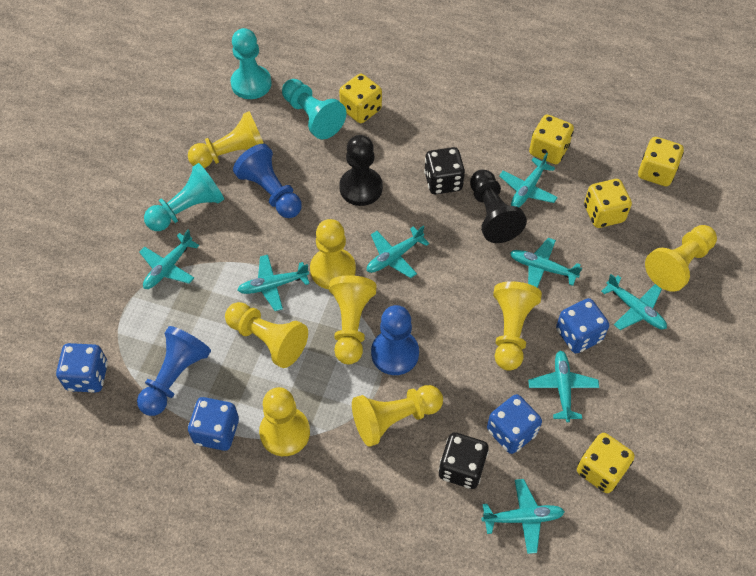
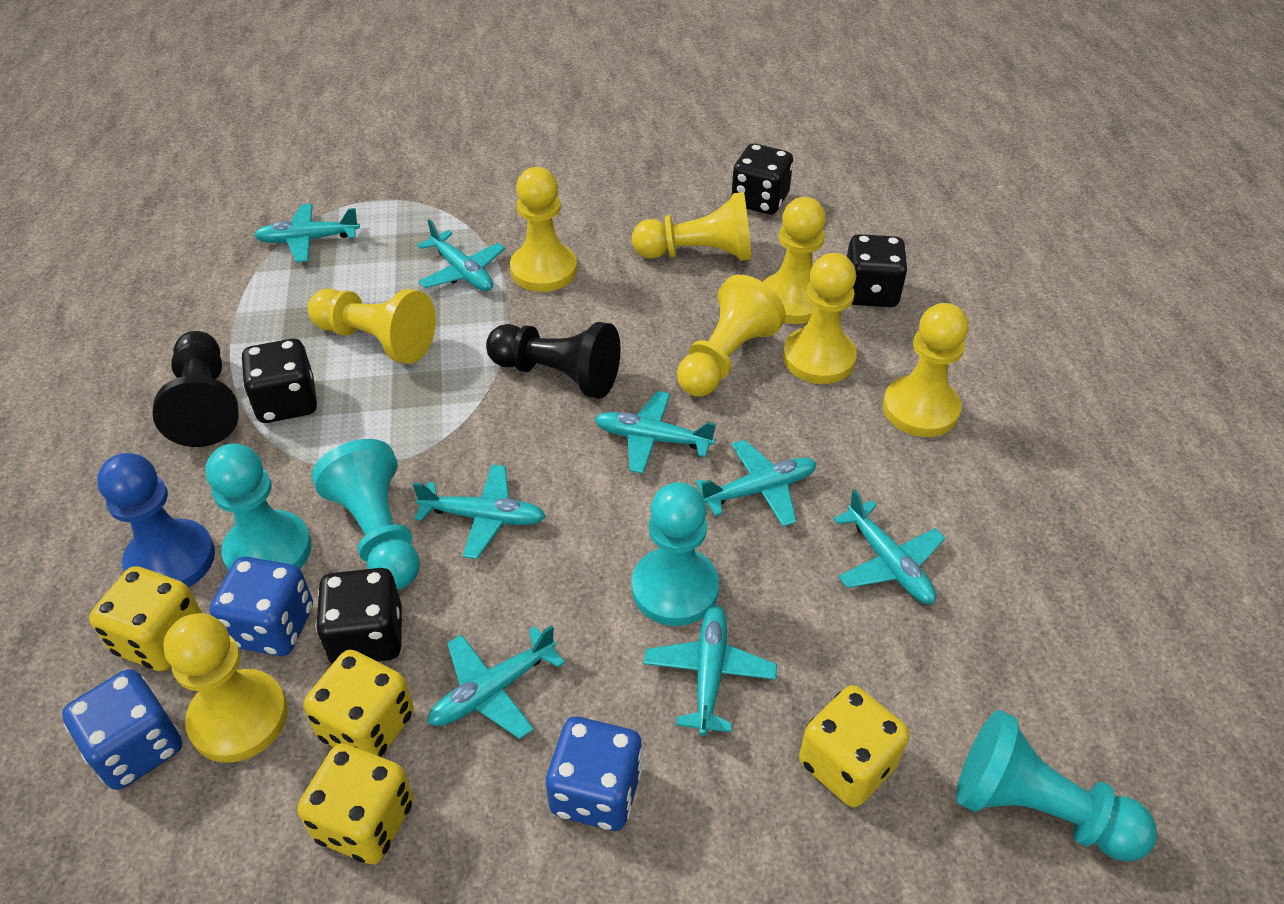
black dice: 2 -> 4
blue dice: 4 -> 3
blue pawn: 3 -> 1
turquoise pawn: 3 -> 4
yellow dice: 5 -> 4

